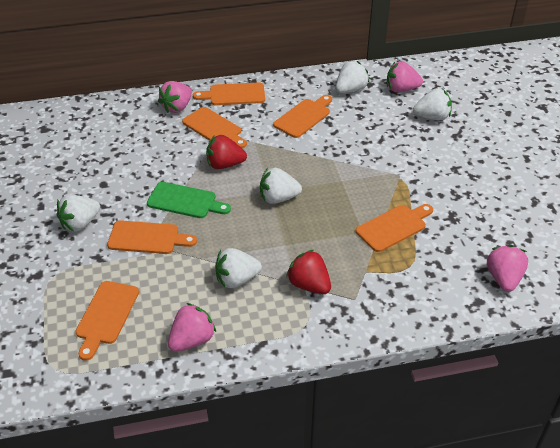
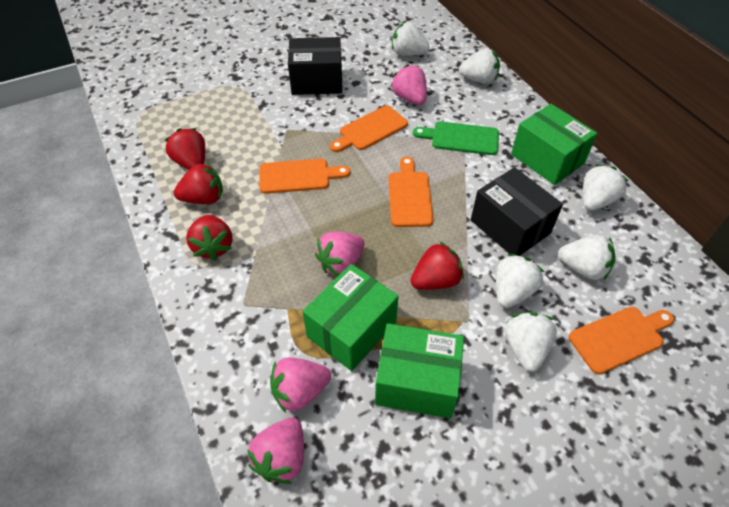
black box: 0 -> 2
green box: 0 -> 3
orange cutting board: 6 -> 4
red strawberry: 2 -> 4
white strawberry: 5 -> 6

